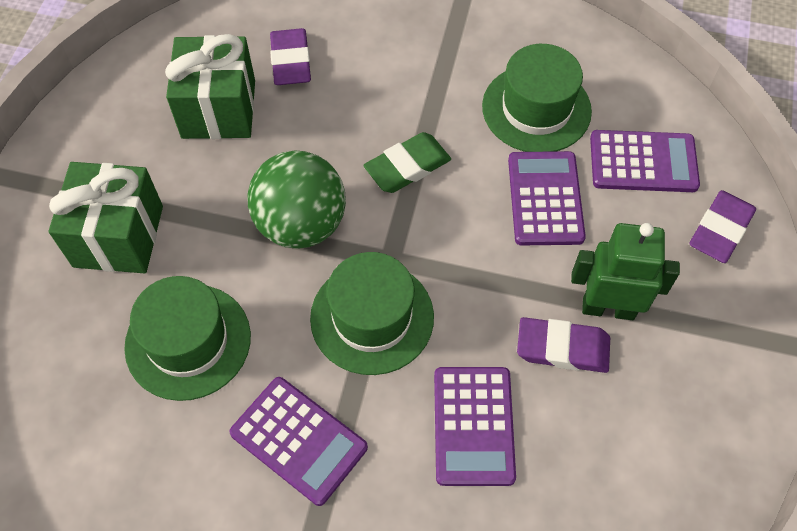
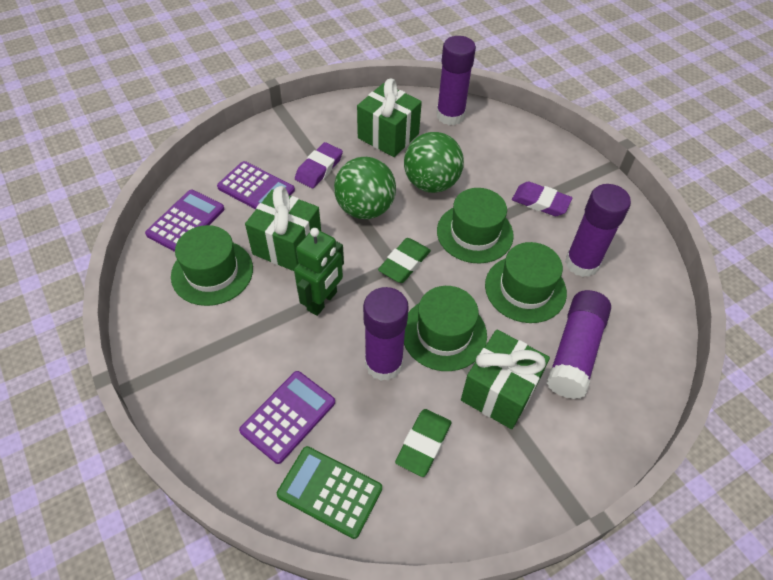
green ball: 1 -> 2
green calculator: 0 -> 1
green eraser: 1 -> 2
green gift: 2 -> 3
green hat: 3 -> 4
purple calculator: 4 -> 3
purple eraser: 3 -> 2
purple glue stick: 0 -> 4

